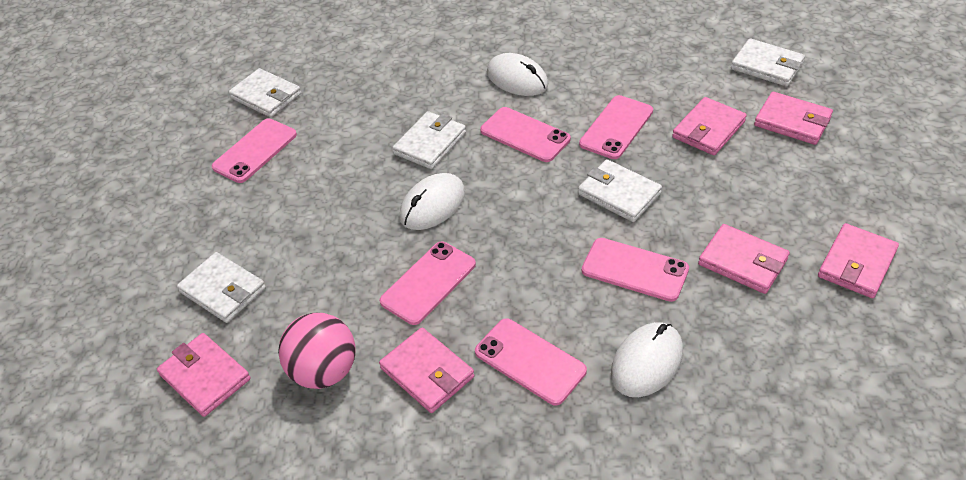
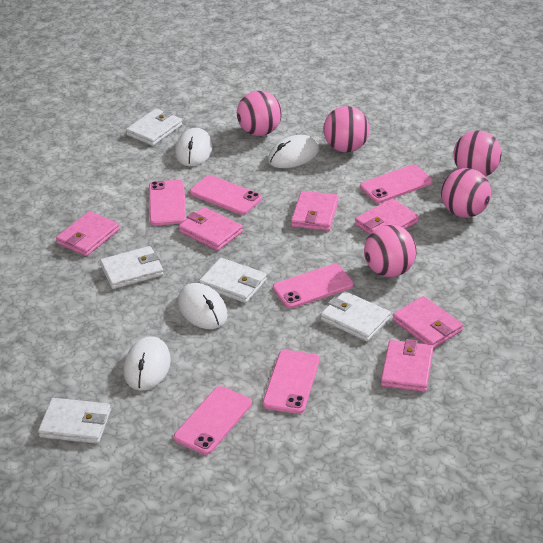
pink ball: 1 -> 5
white mouse: 3 -> 4

